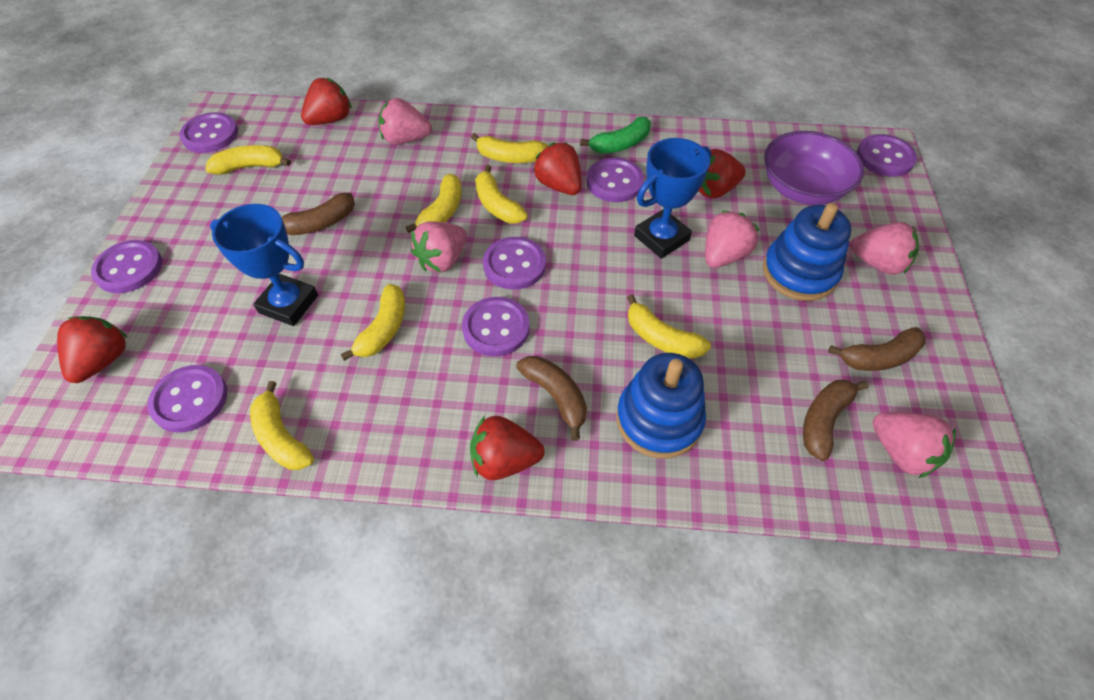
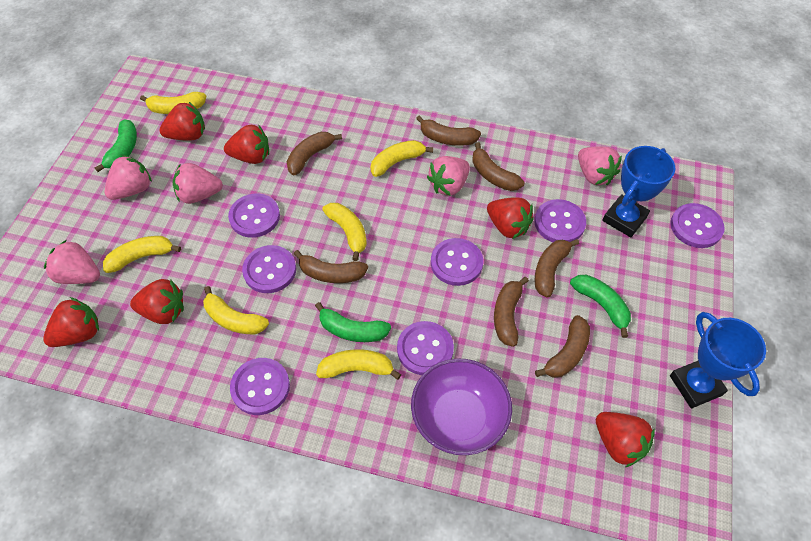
blue stacking toy: 2 -> 0
brown banana: 4 -> 7
green banana: 1 -> 3
red strawberry: 5 -> 6
yellow banana: 7 -> 6

